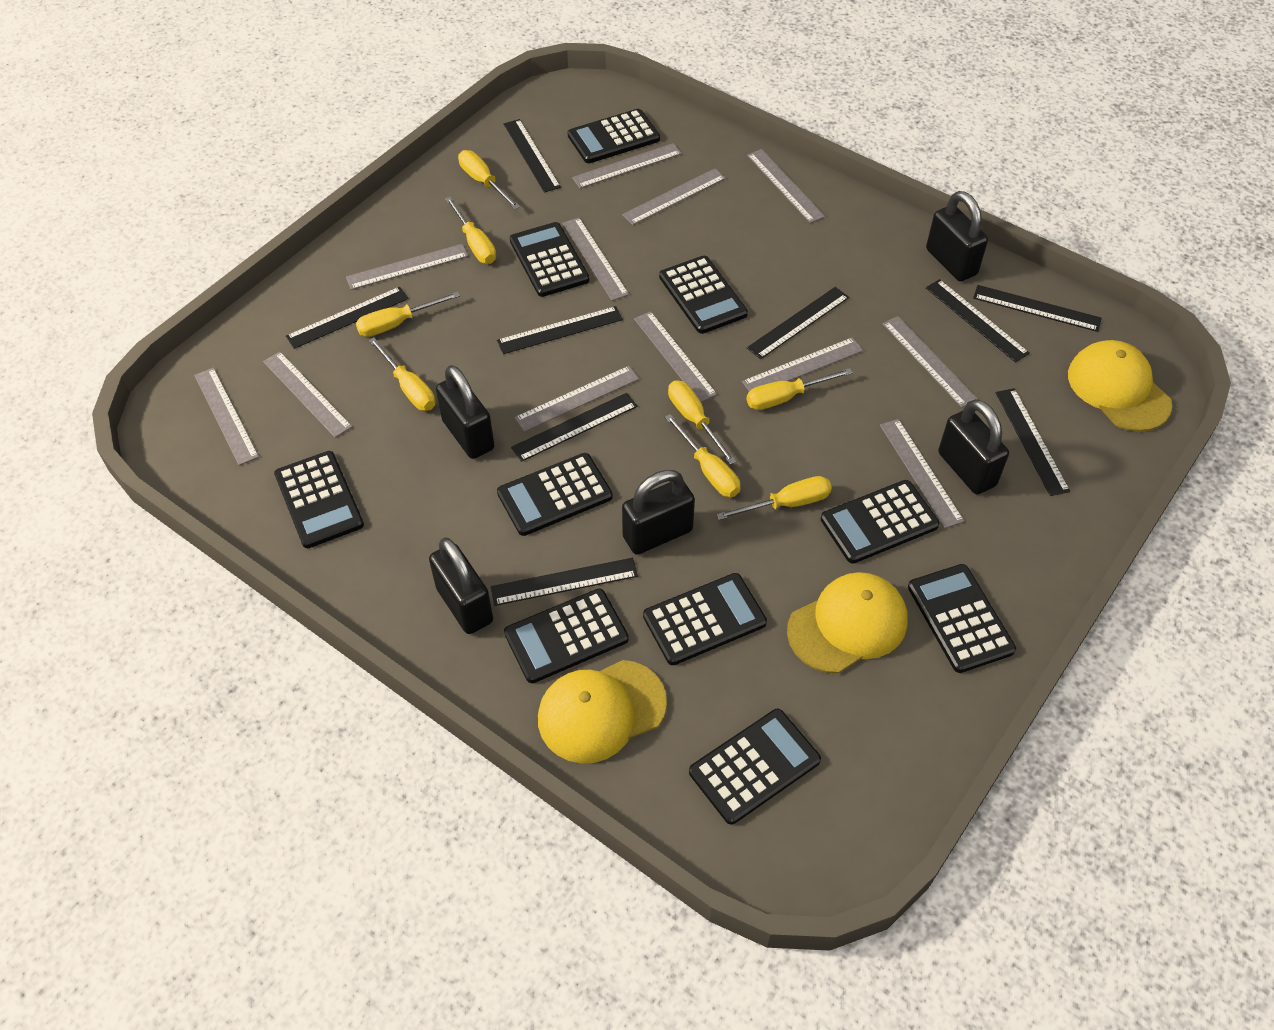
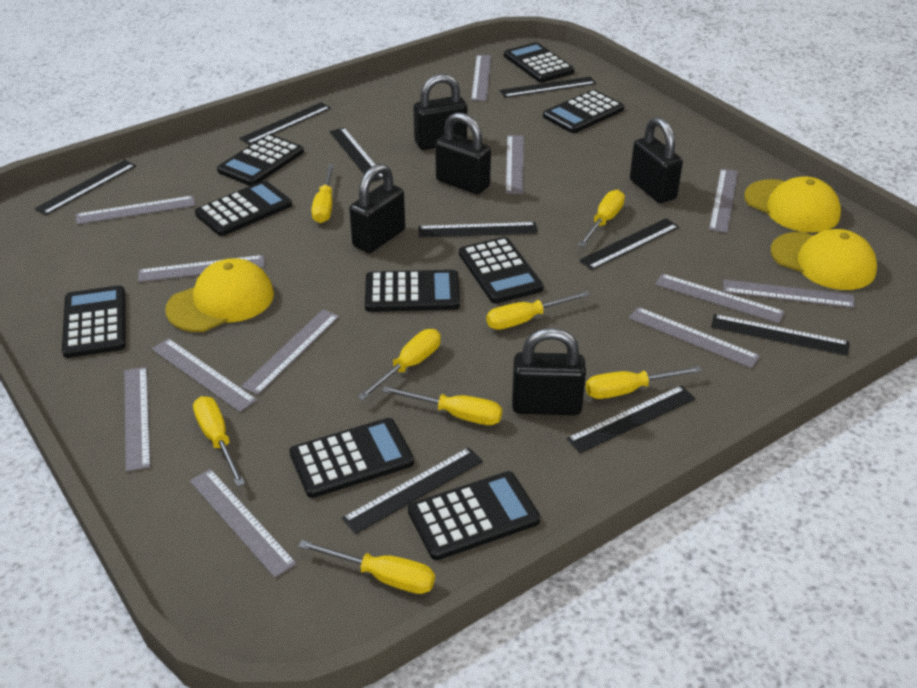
black calculator: 10 -> 9

